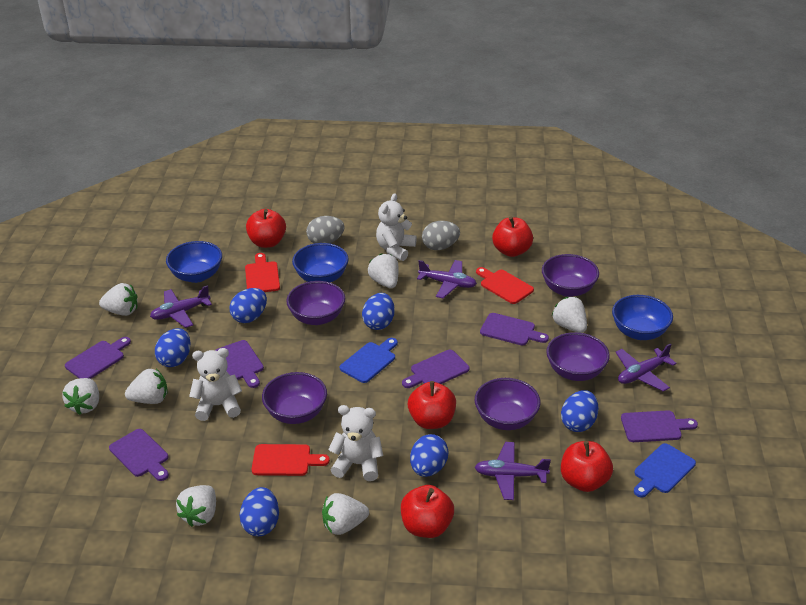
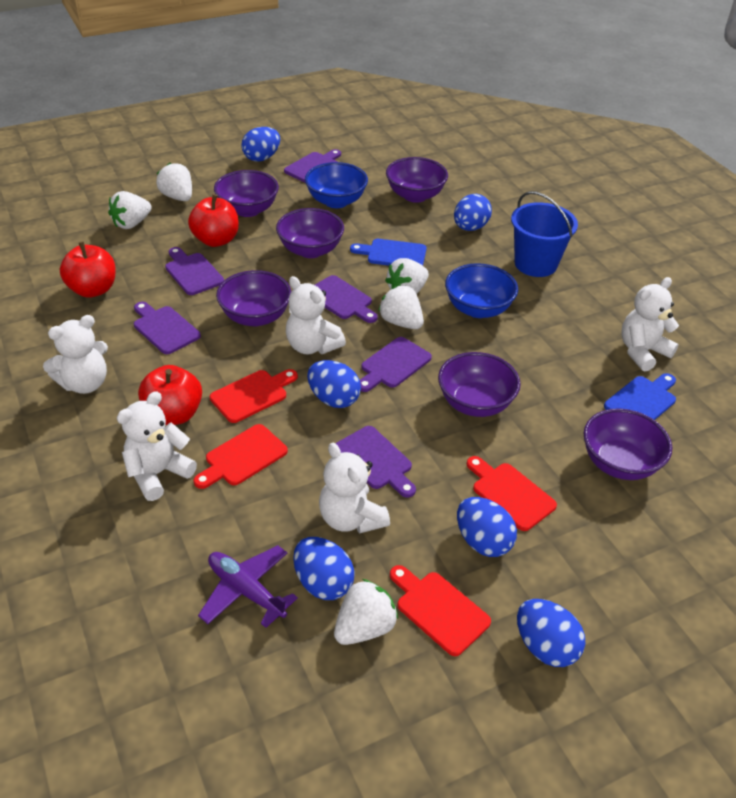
blue bowl: 3 -> 2
blue bucket: 0 -> 1
grey egg: 2 -> 0
purple bowl: 5 -> 6
purple plane: 4 -> 1
red apple: 5 -> 3
red cutting board: 3 -> 4
white strawberry: 7 -> 5
white teddy bear: 3 -> 5

